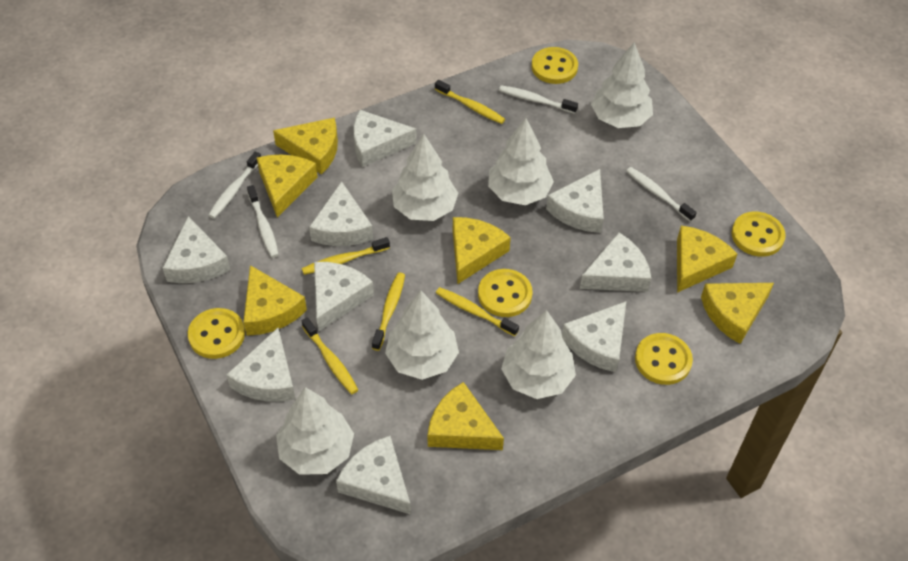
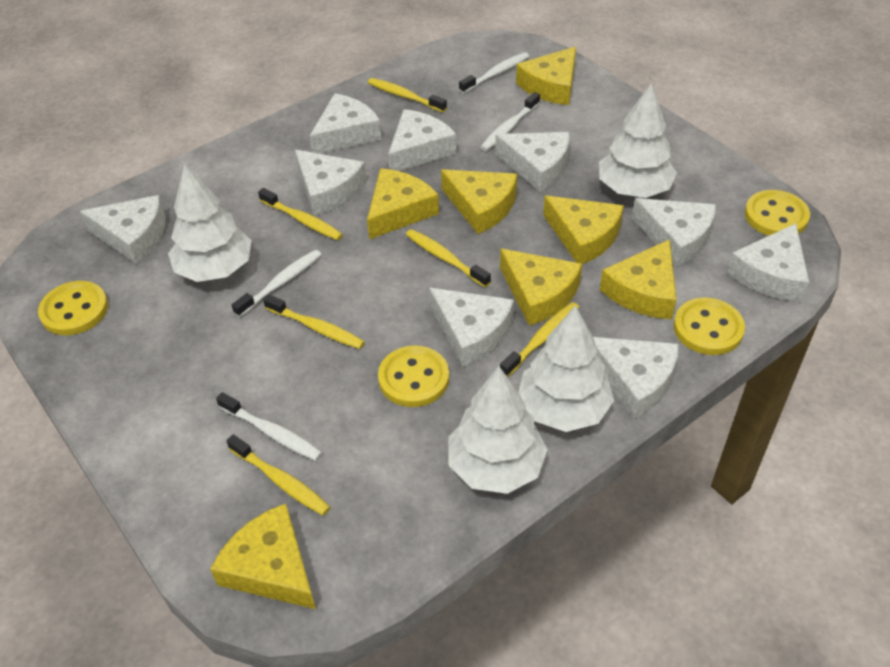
white tree: 6 -> 4
yellow button: 5 -> 4
yellow toothbrush: 5 -> 6

